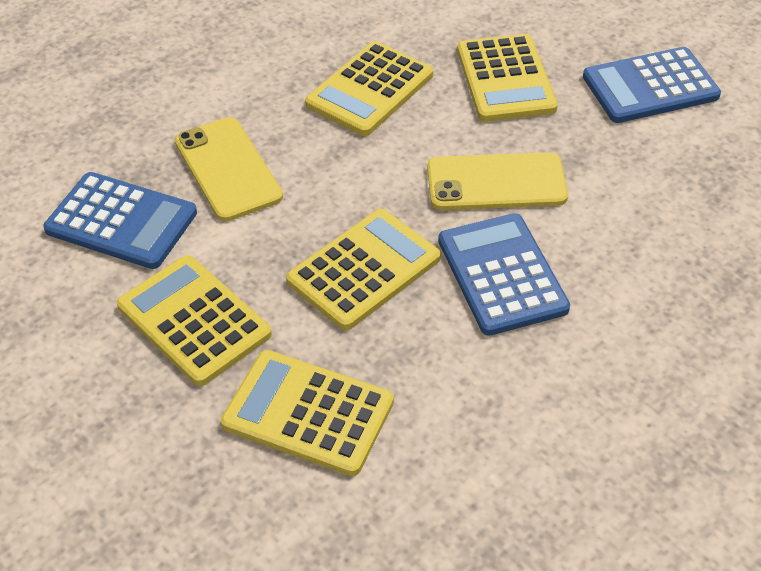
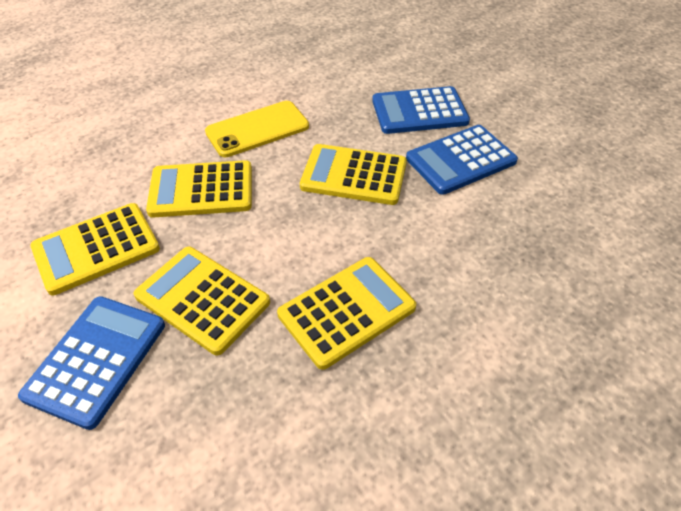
yellow phone: 2 -> 1

